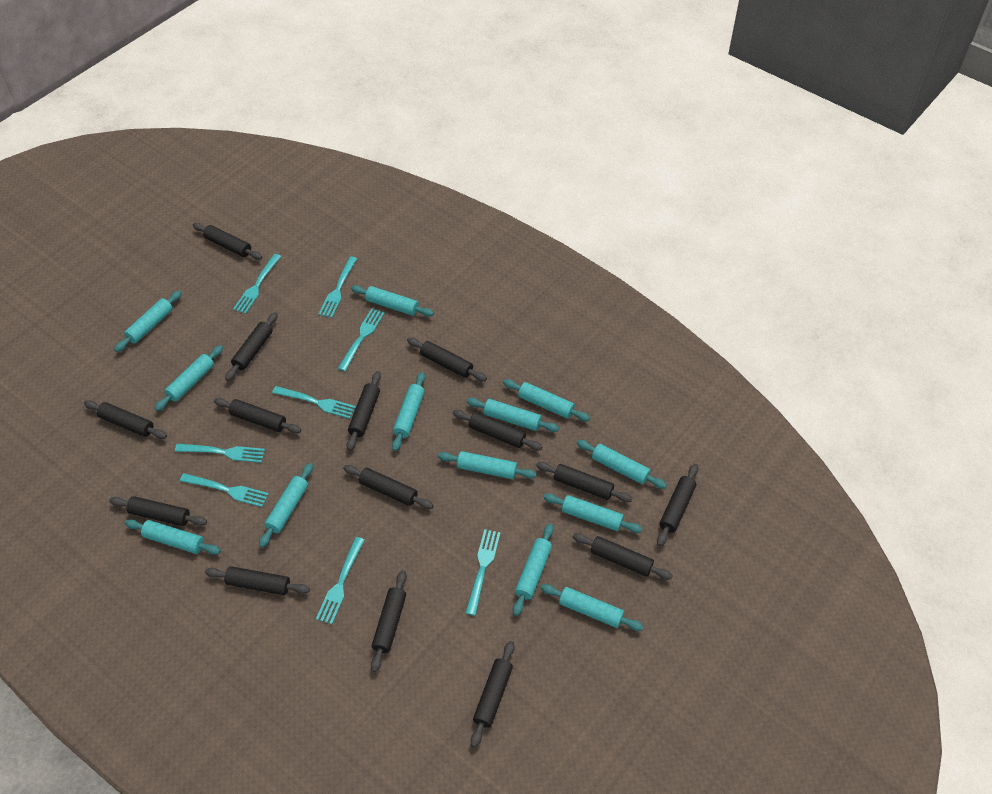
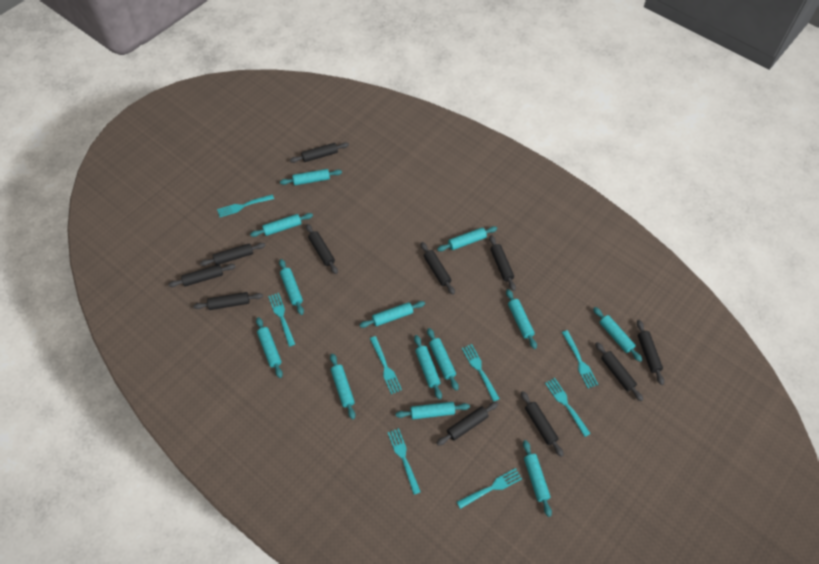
black rolling pin: 15 -> 11

